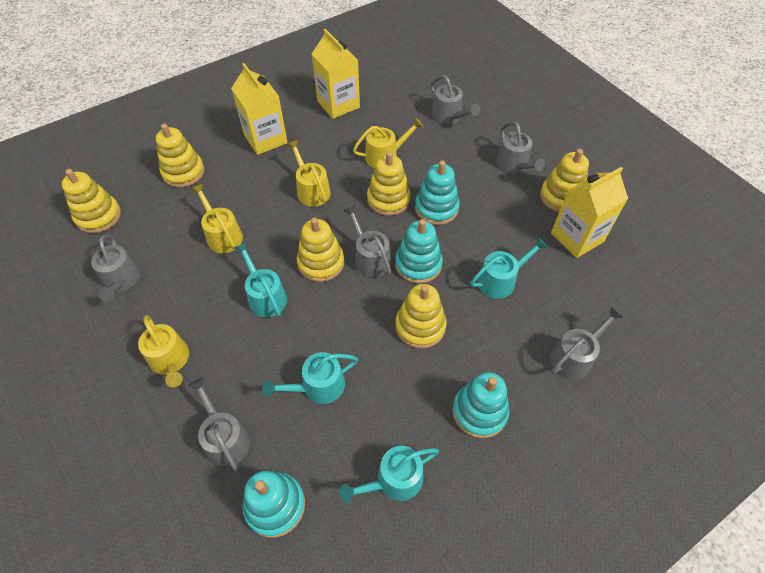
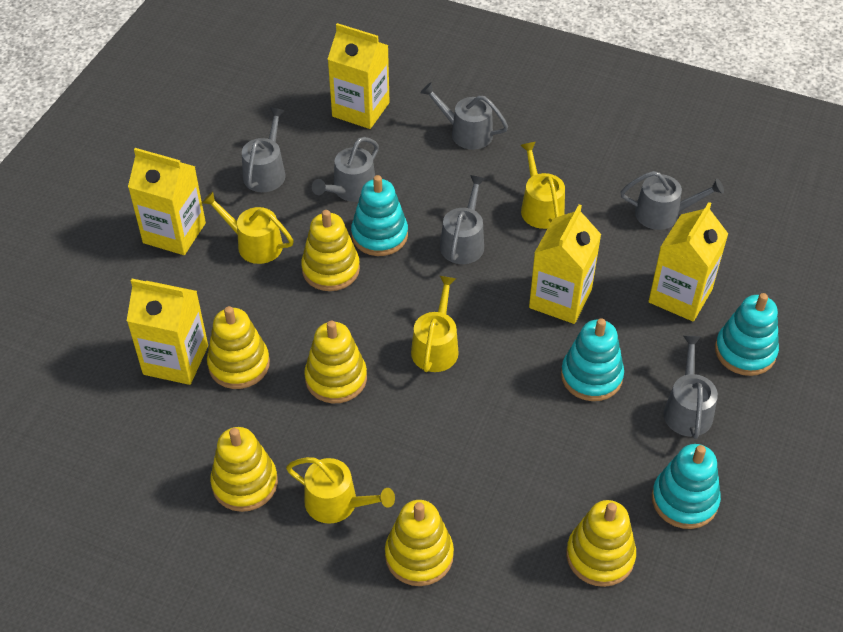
turquoise watering can: 4 -> 0
yellow carton: 3 -> 5

